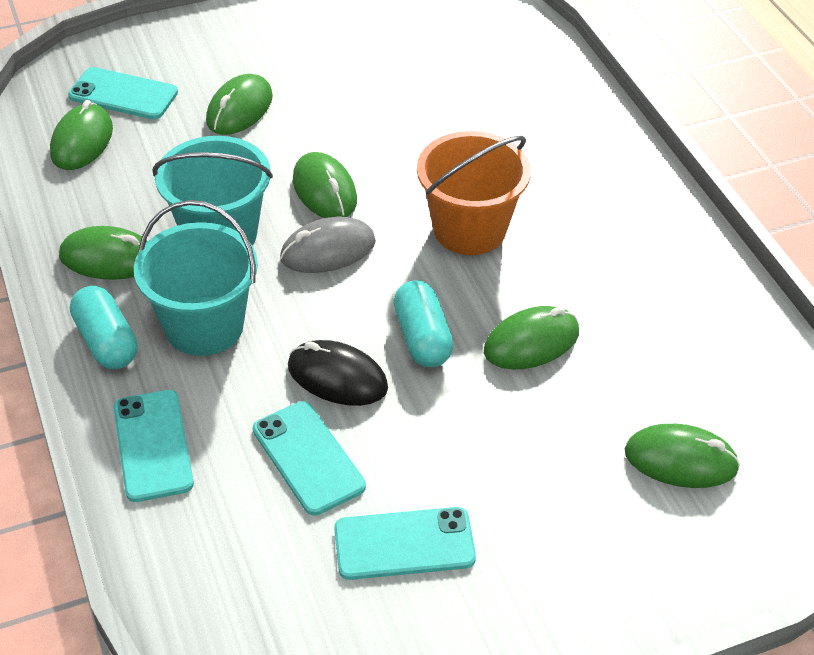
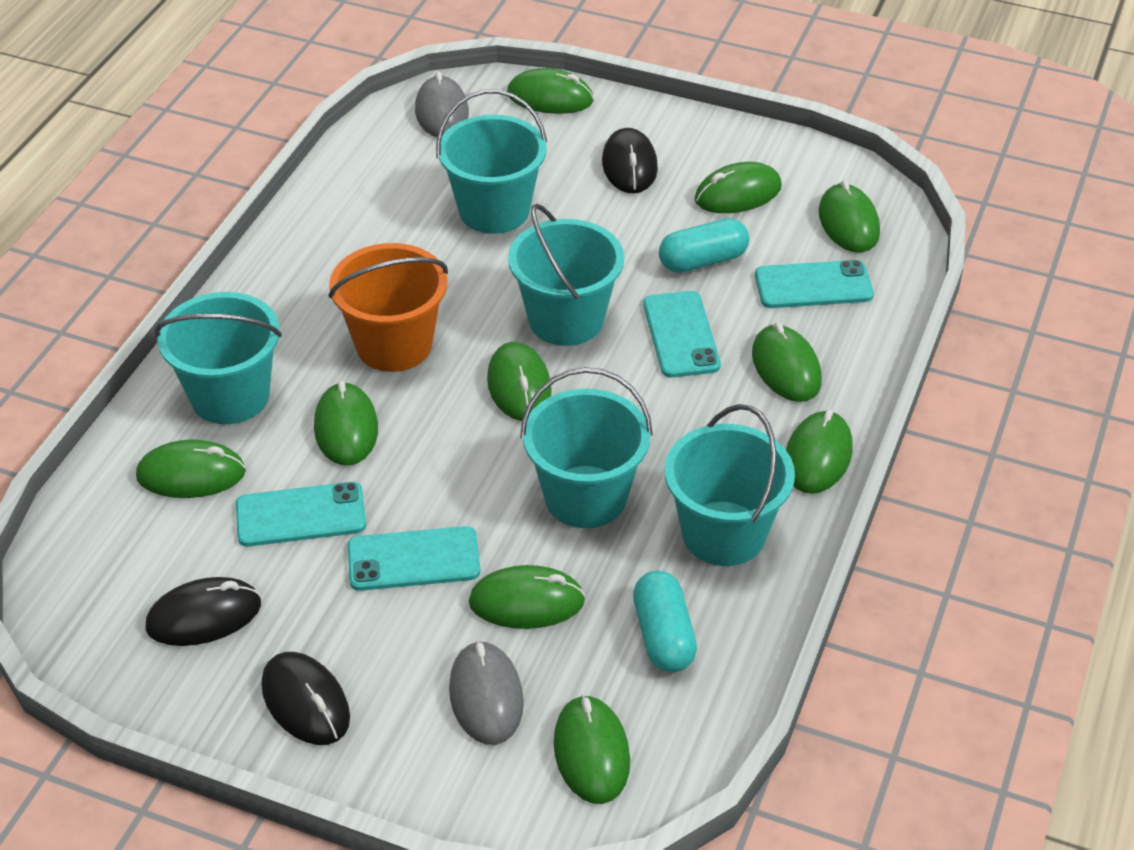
black mouse: 1 -> 3
green mouse: 6 -> 10
grey mouse: 1 -> 2
turquoise bucket: 2 -> 5

